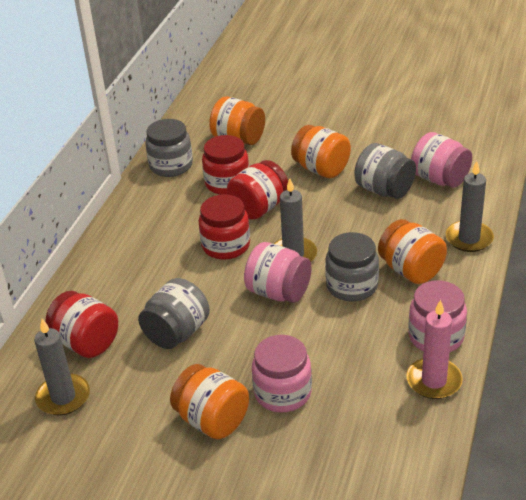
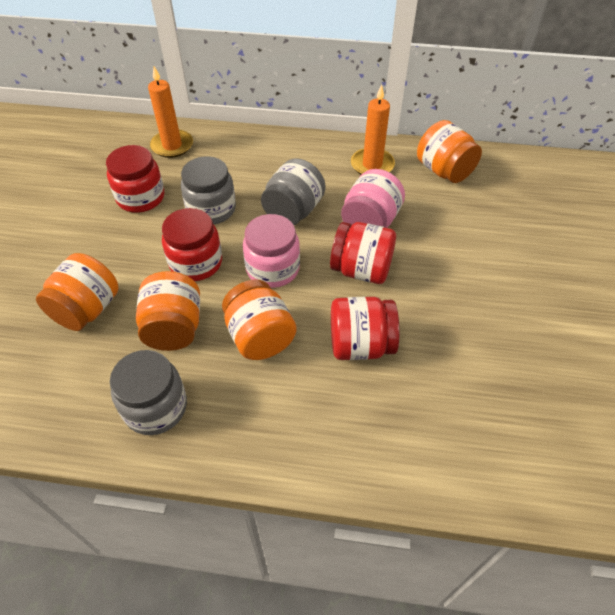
grey candle: 3 -> 0
grey jar: 4 -> 3
orange candle: 0 -> 2
pink candle: 1 -> 0
pink jar: 4 -> 2

